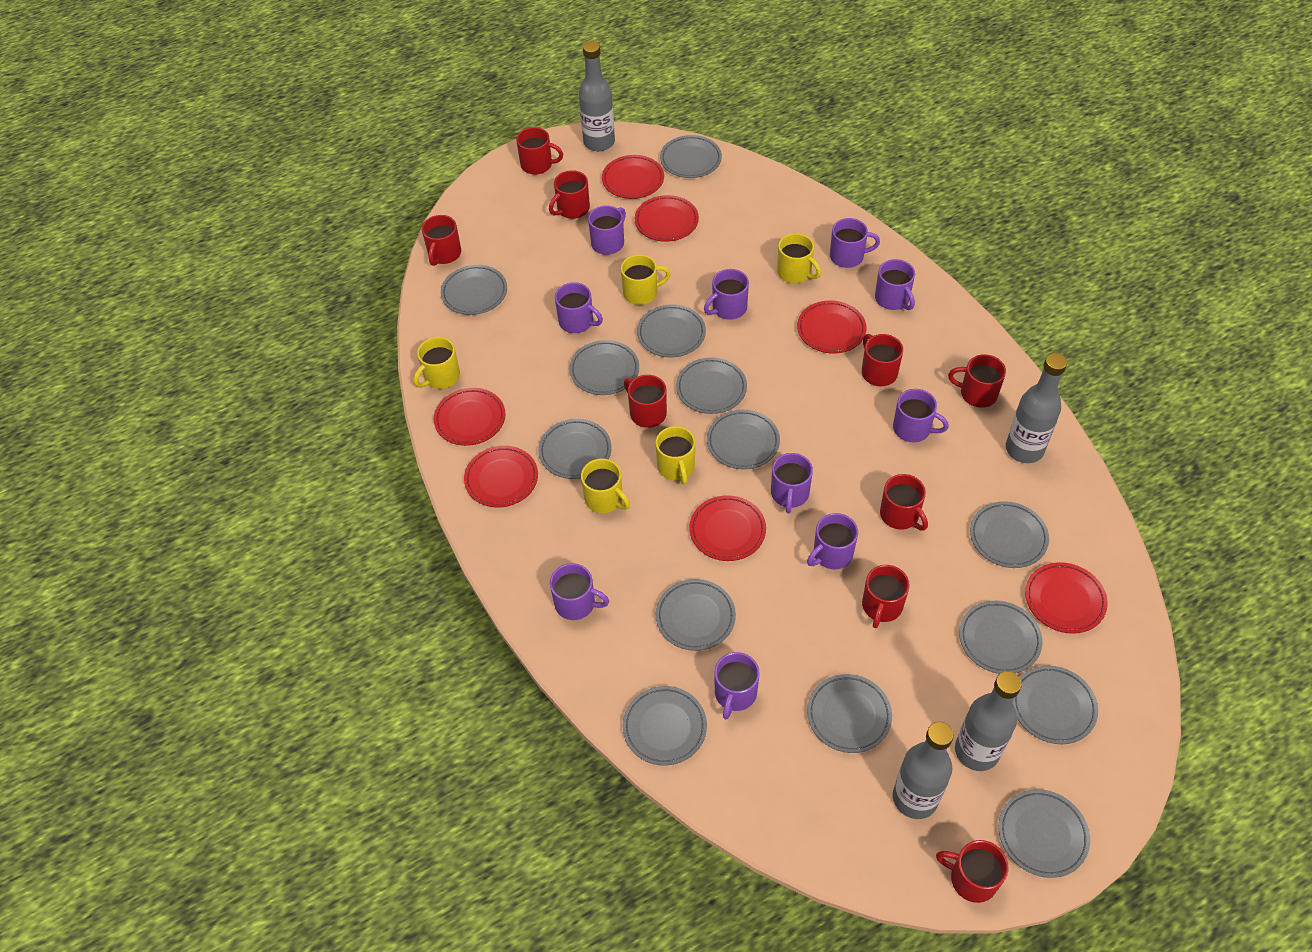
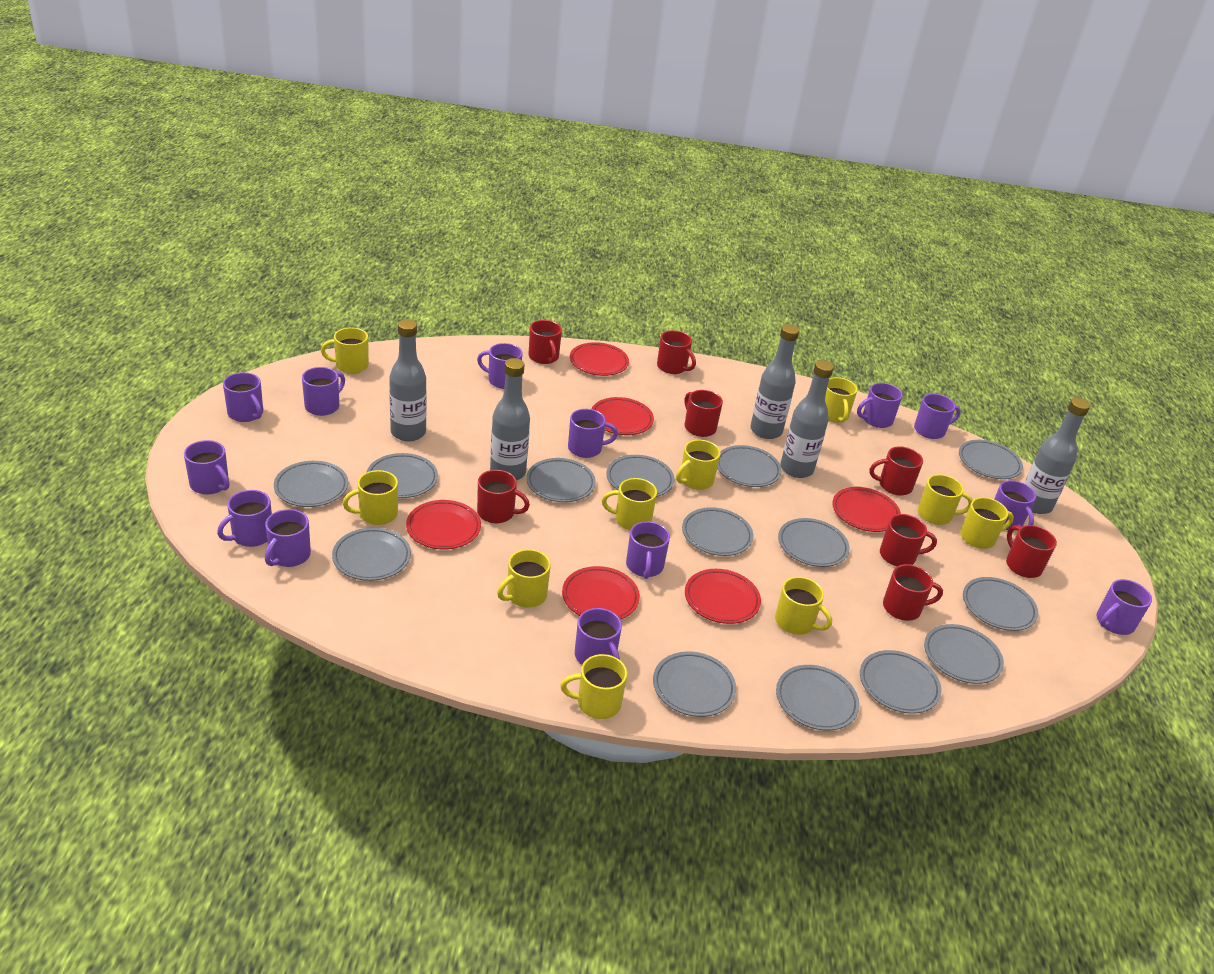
grey bottle: 4 -> 5
purple mug: 10 -> 13
red mug: 9 -> 8
red plate: 7 -> 6
yellow mug: 5 -> 10

